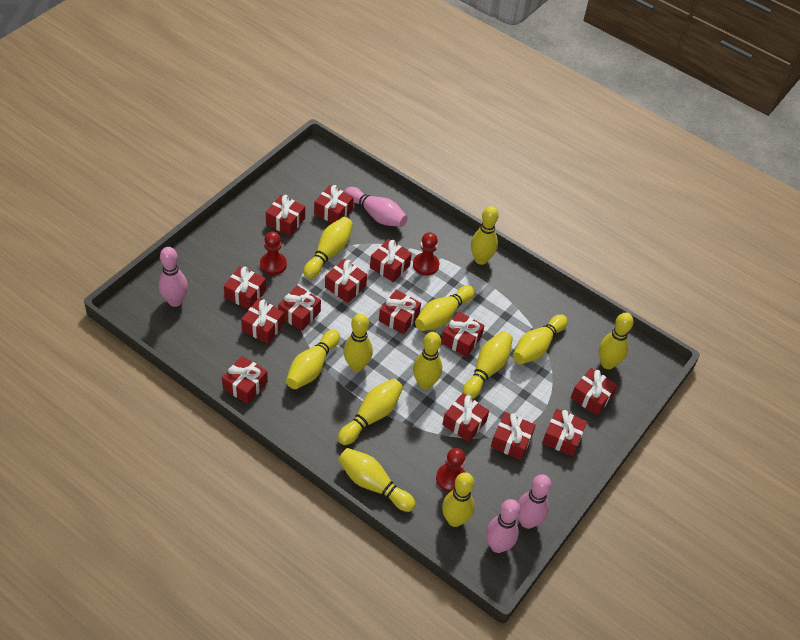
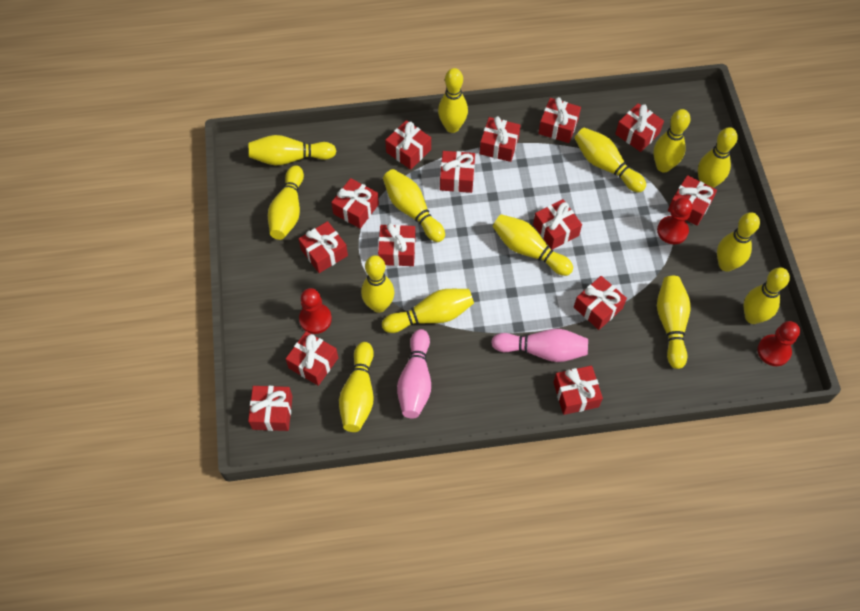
pink bowling pin: 4 -> 2
yellow bowling pin: 12 -> 14

